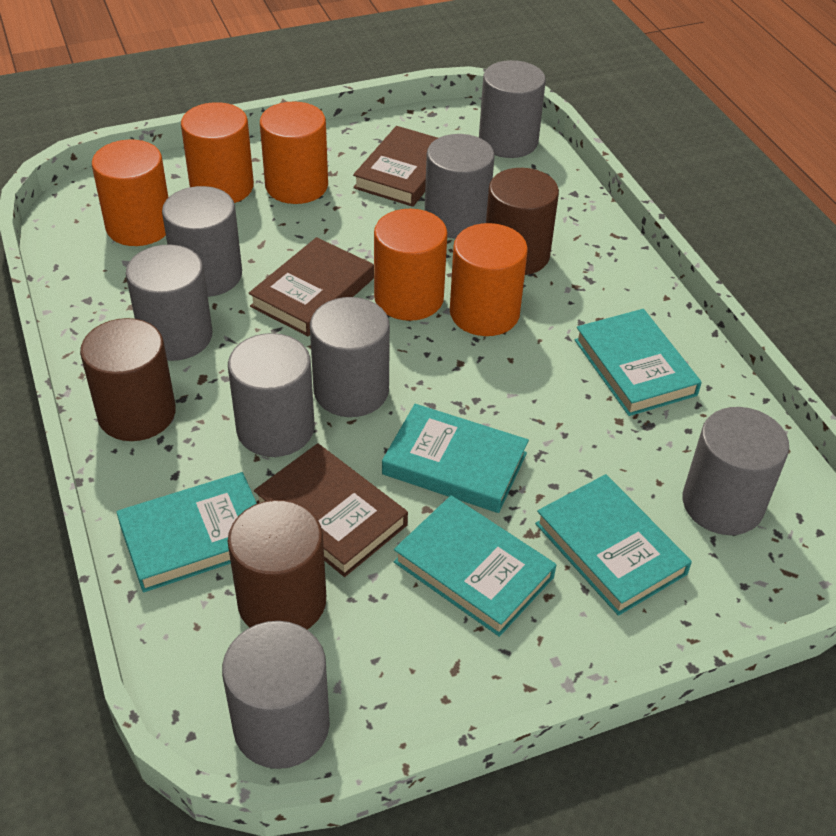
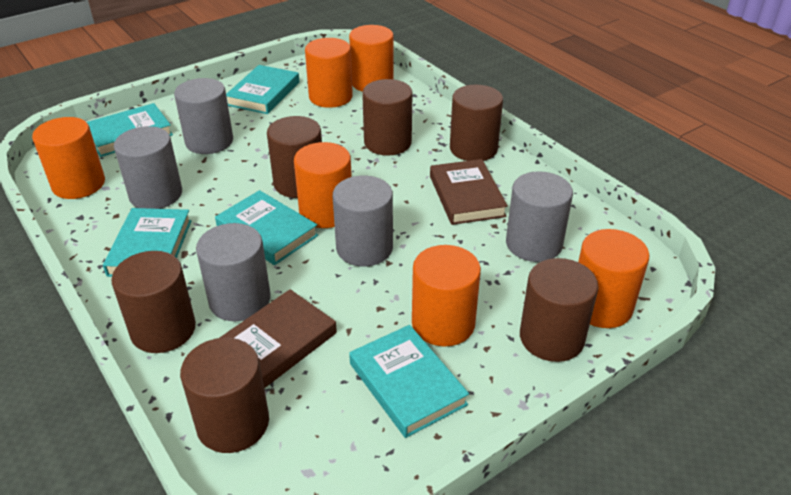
brown book: 3 -> 2
brown cylinder: 3 -> 6
grey cylinder: 8 -> 5
orange cylinder: 5 -> 6

